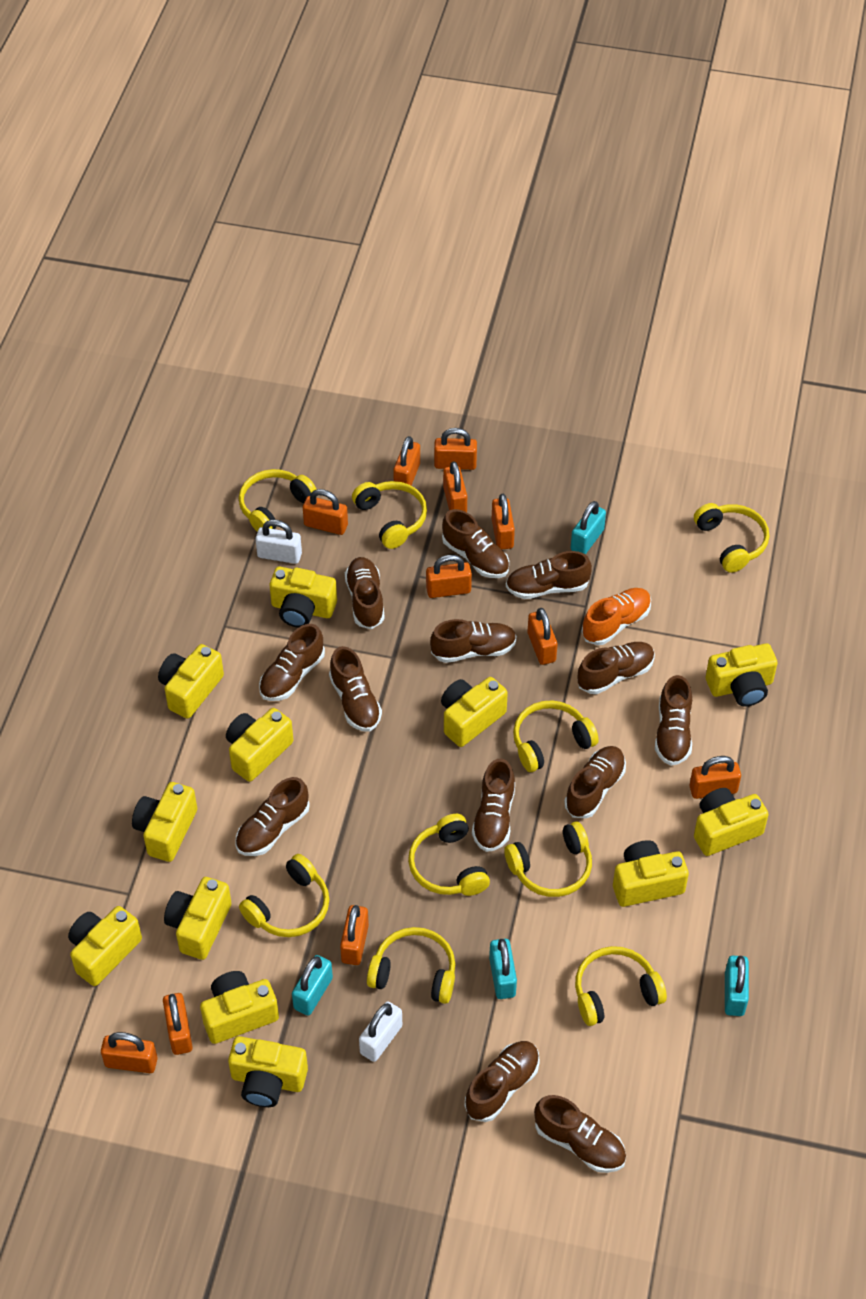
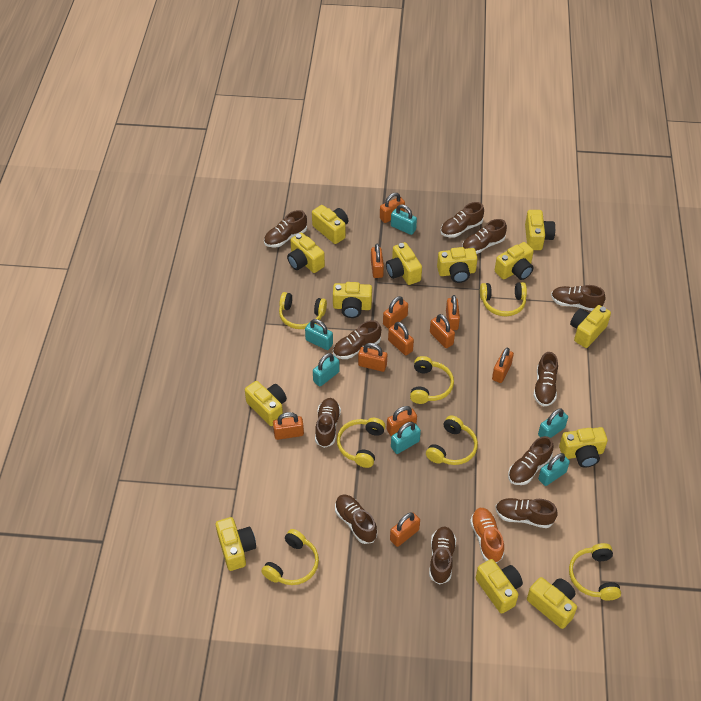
brown shoe: 13 -> 11
turquoise padlock: 4 -> 6
white padlock: 2 -> 0
yellow camera: 12 -> 13
yellow headphones: 9 -> 7

